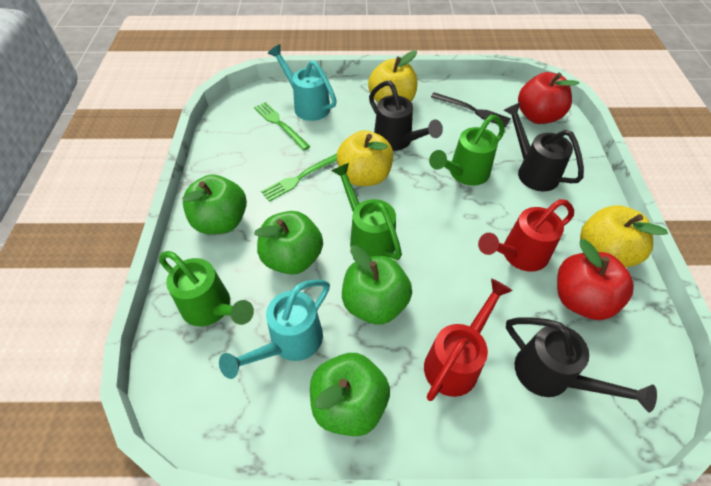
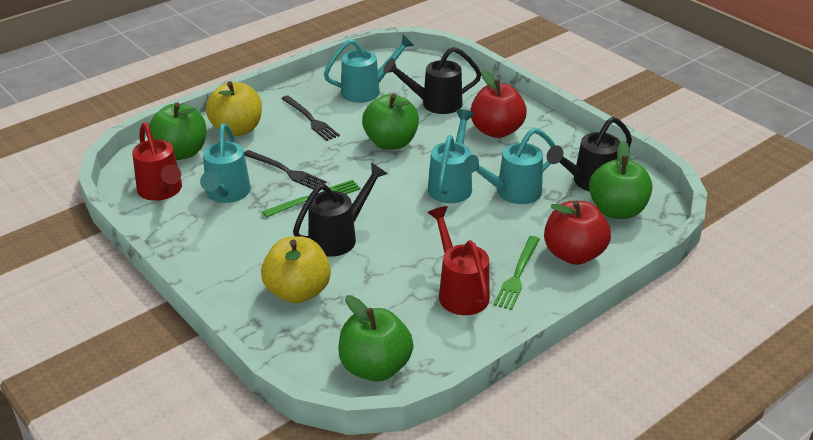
black fork: 1 -> 2
green watering can: 3 -> 0
turquoise watering can: 2 -> 4
yellow apple: 3 -> 2

